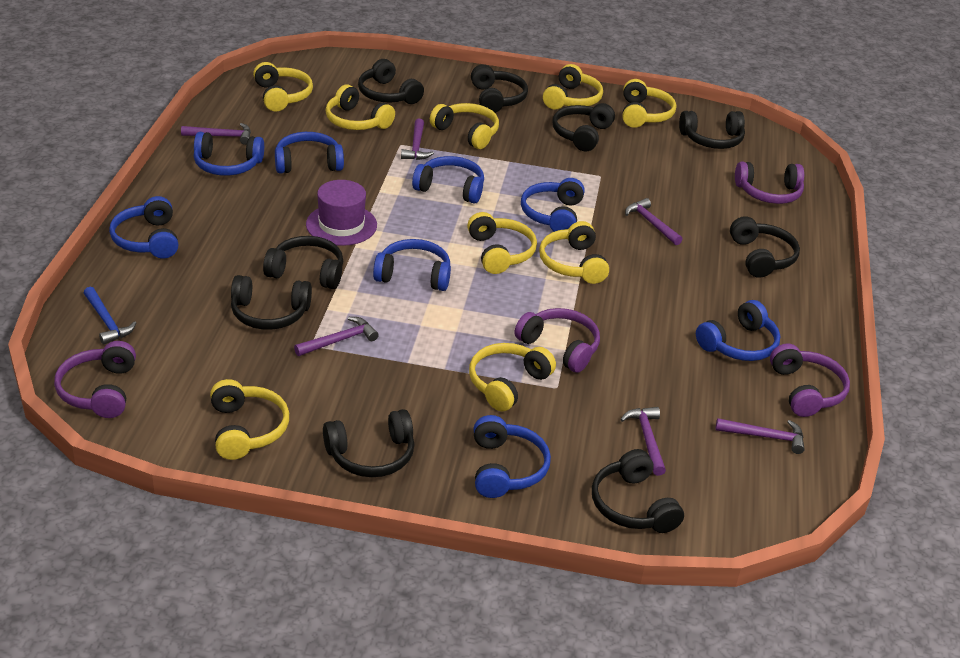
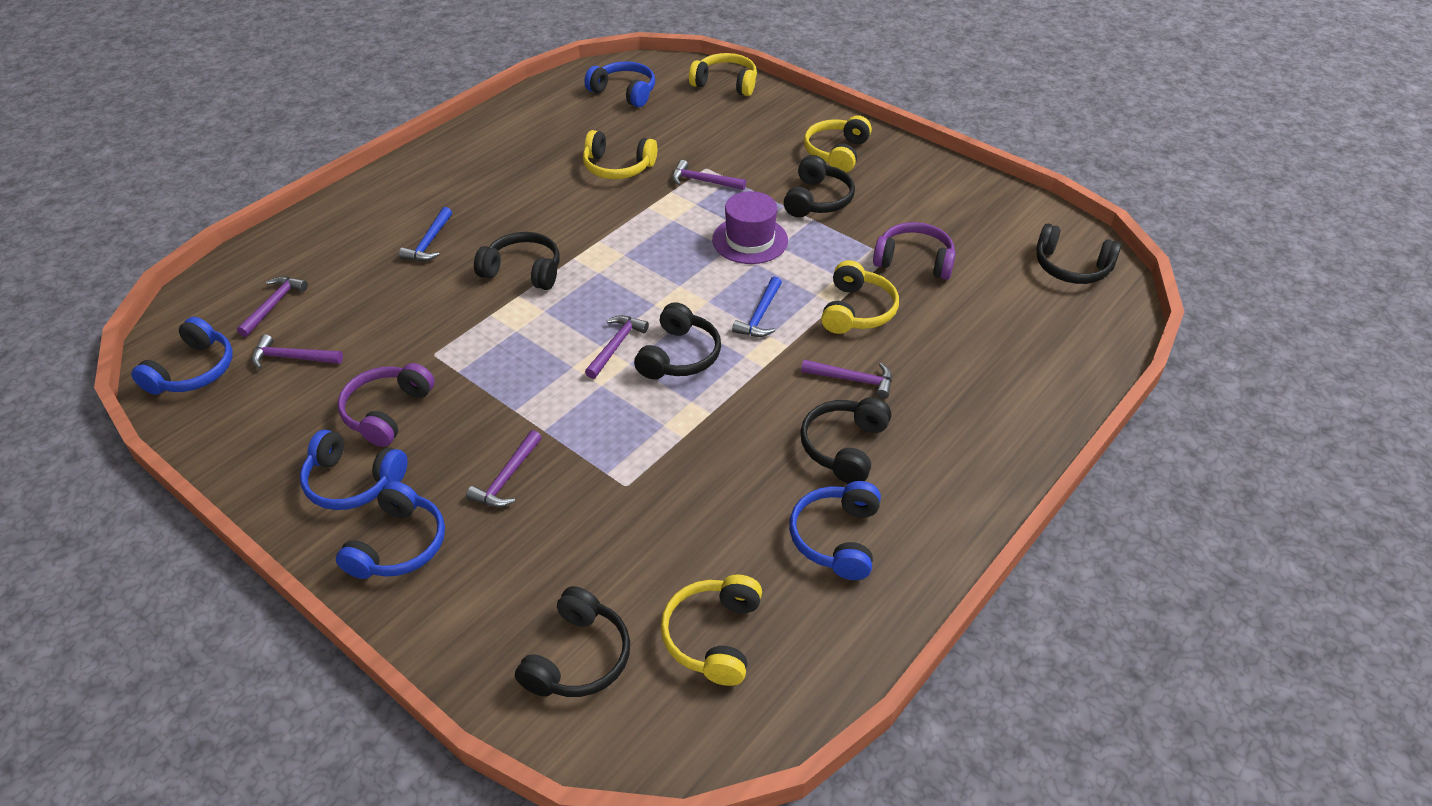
black headphones: 9 -> 6
blue hammer: 1 -> 2
blue headphones: 8 -> 5
purple headphones: 4 -> 2
yellow headphones: 9 -> 5

